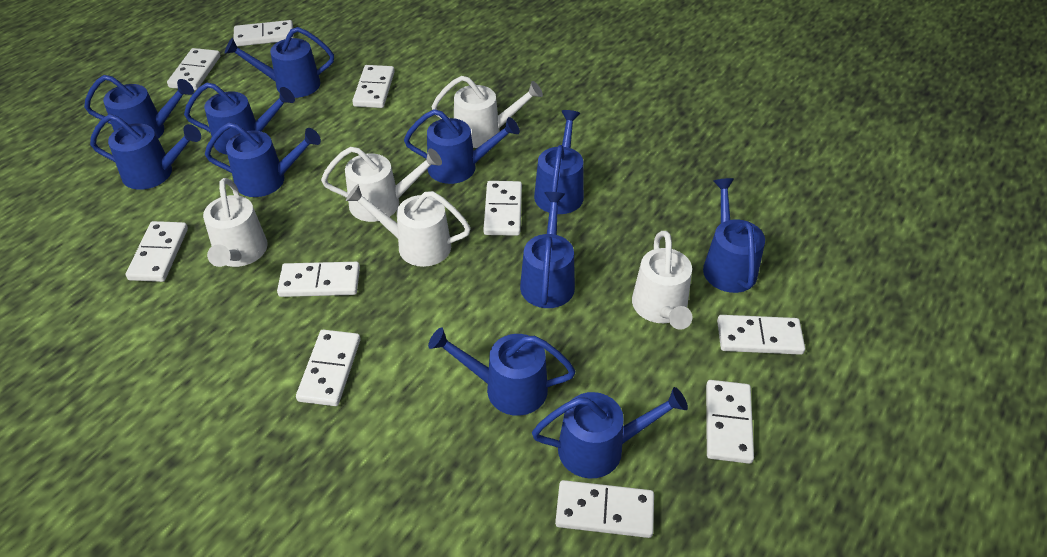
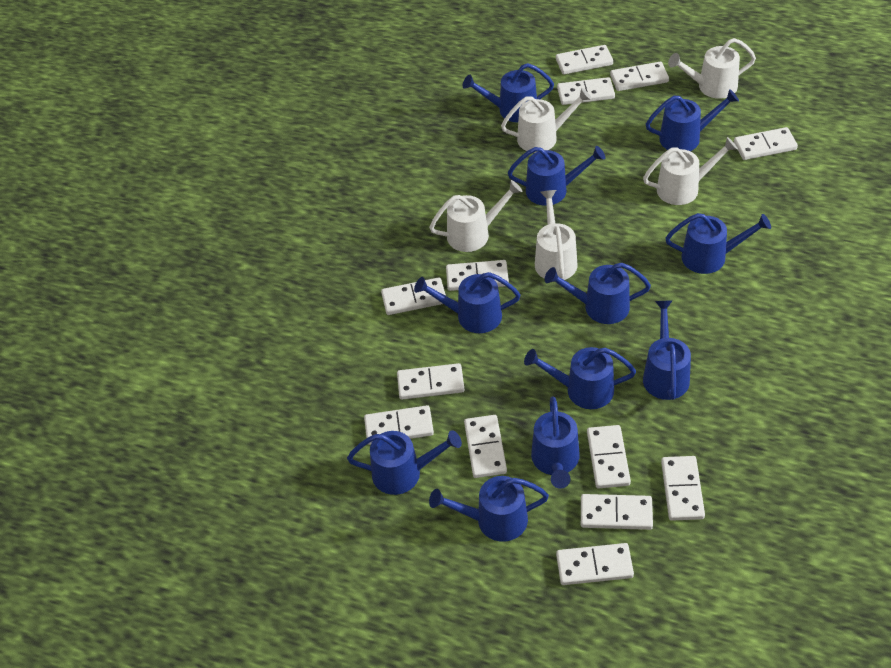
white domino: 10 -> 13

